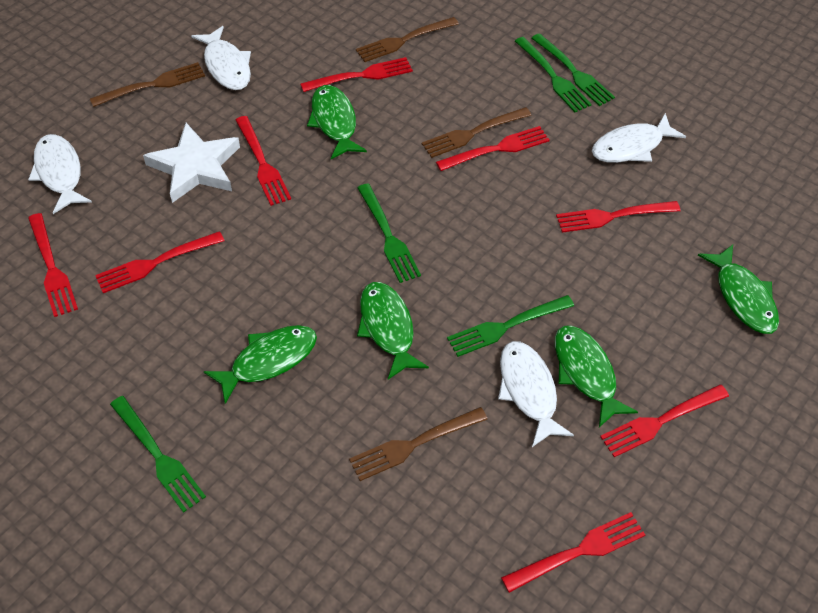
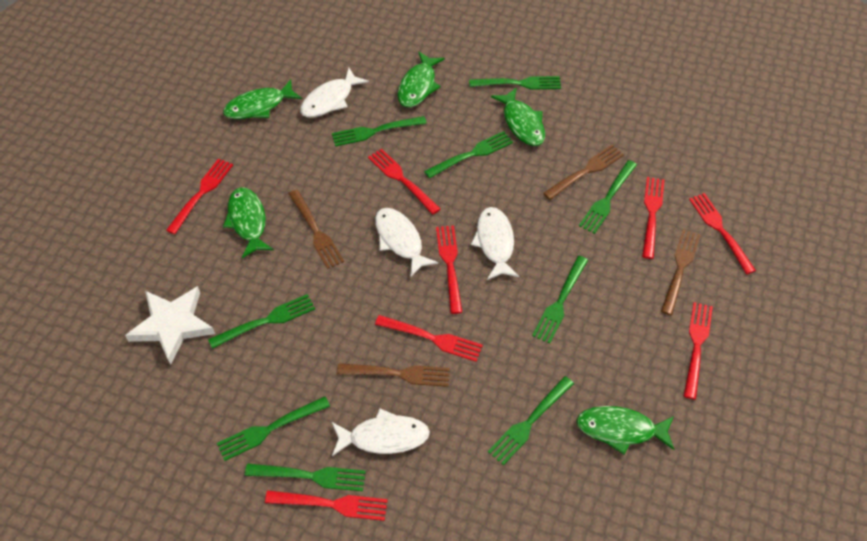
green fork: 5 -> 9

